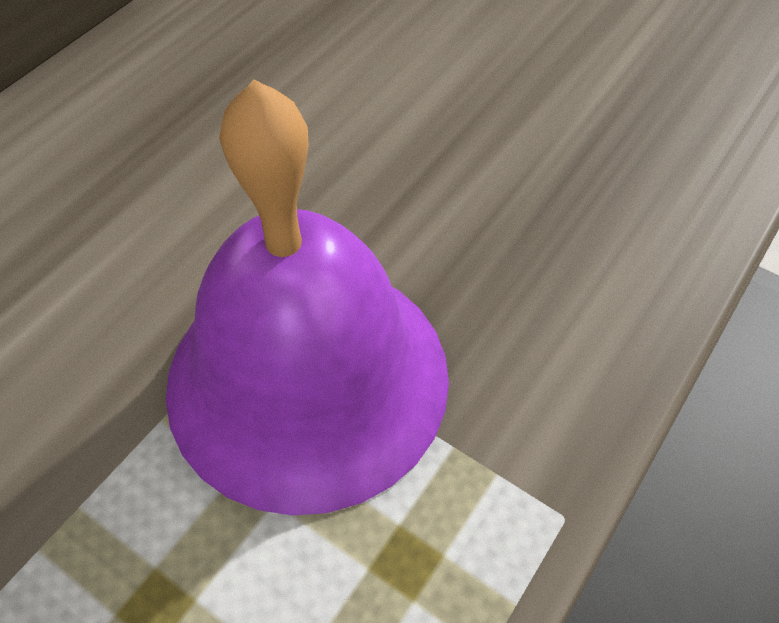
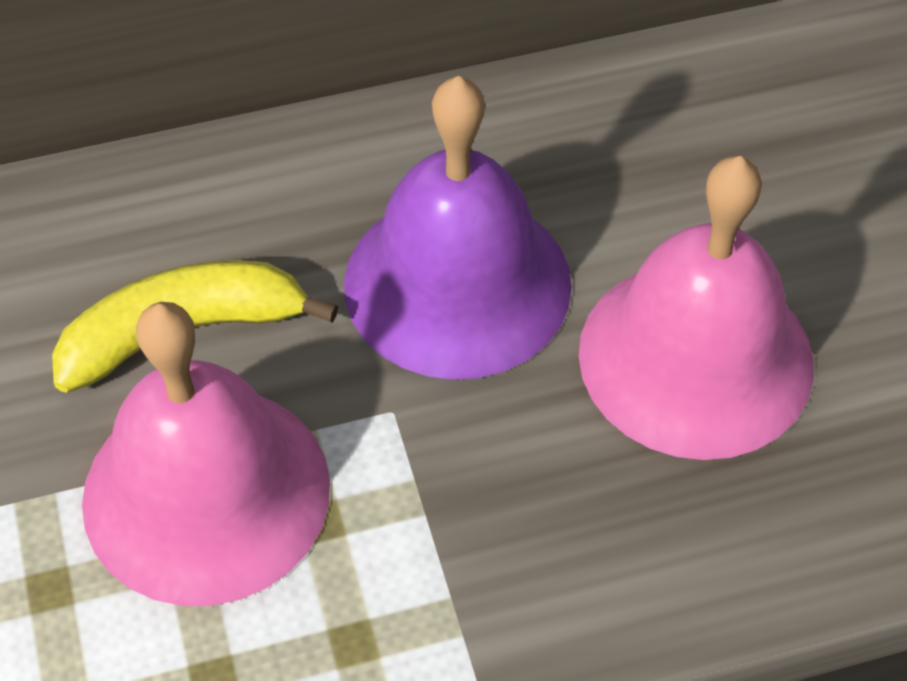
pink bell: 0 -> 2
yellow banana: 0 -> 1

